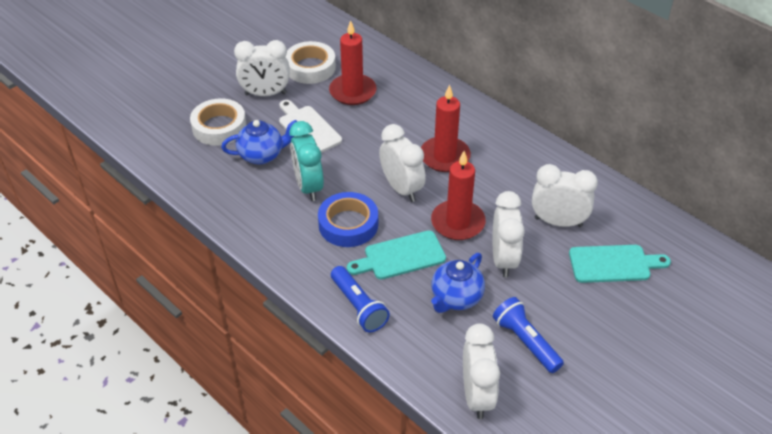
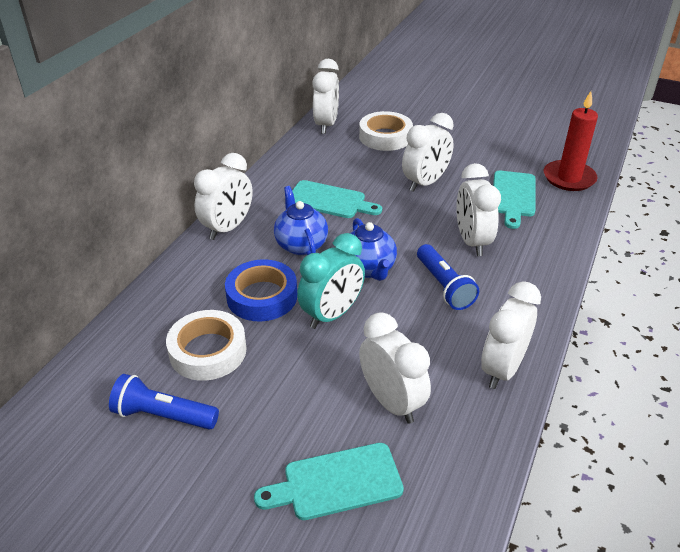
red candle: 3 -> 1
turquoise cutting board: 2 -> 3
white clock: 5 -> 6
white cutting board: 1 -> 0

